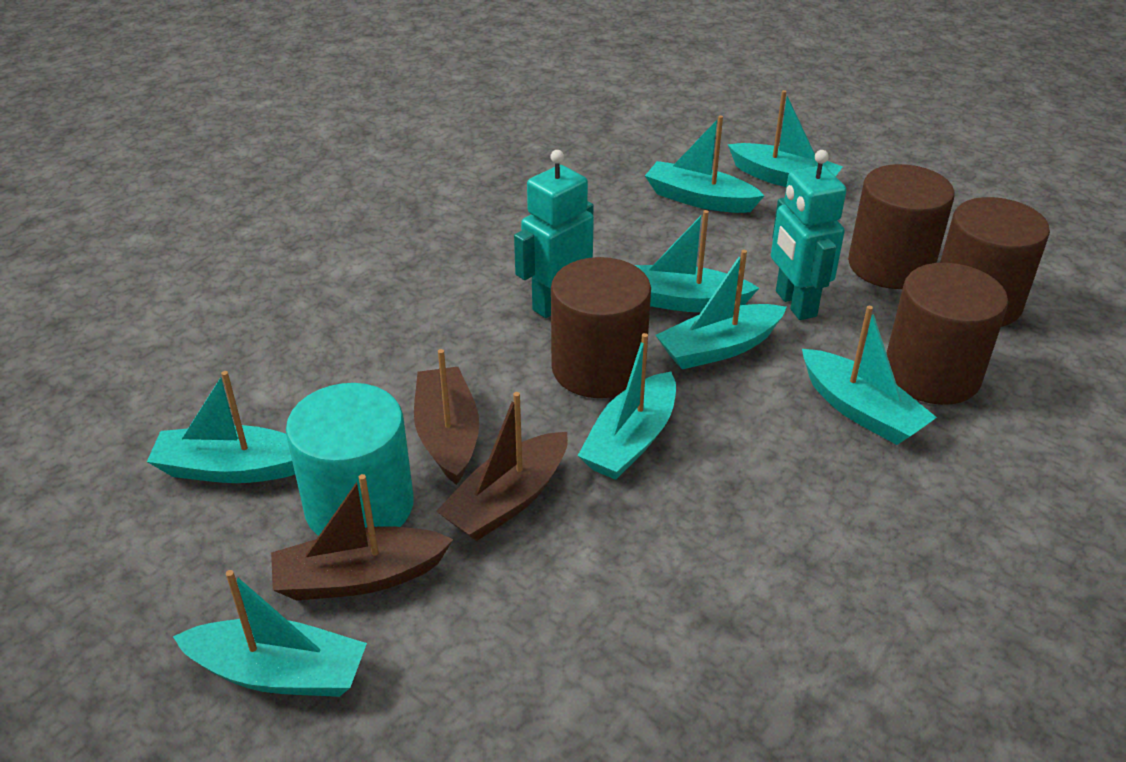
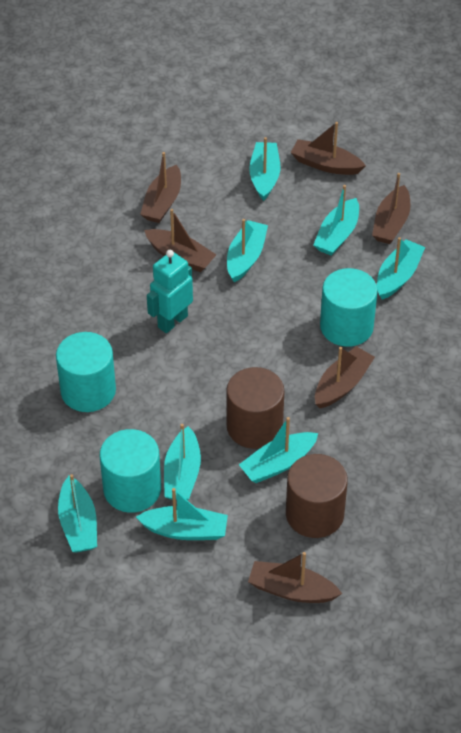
brown boat: 3 -> 6
brown cylinder: 4 -> 2
turquoise cylinder: 1 -> 3
turquoise robot: 2 -> 1

